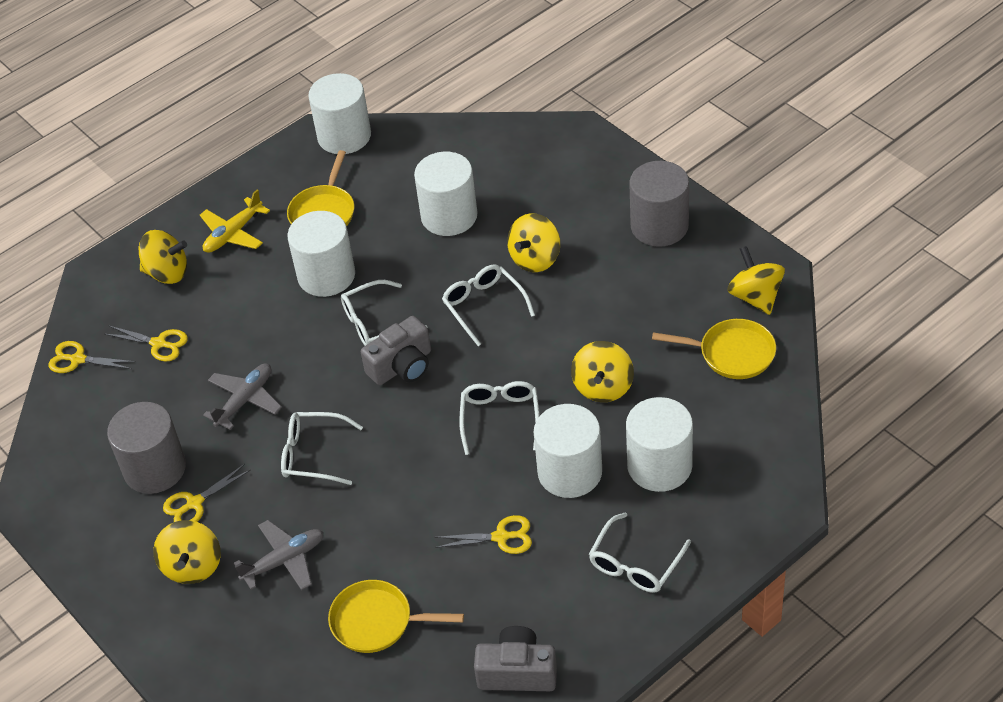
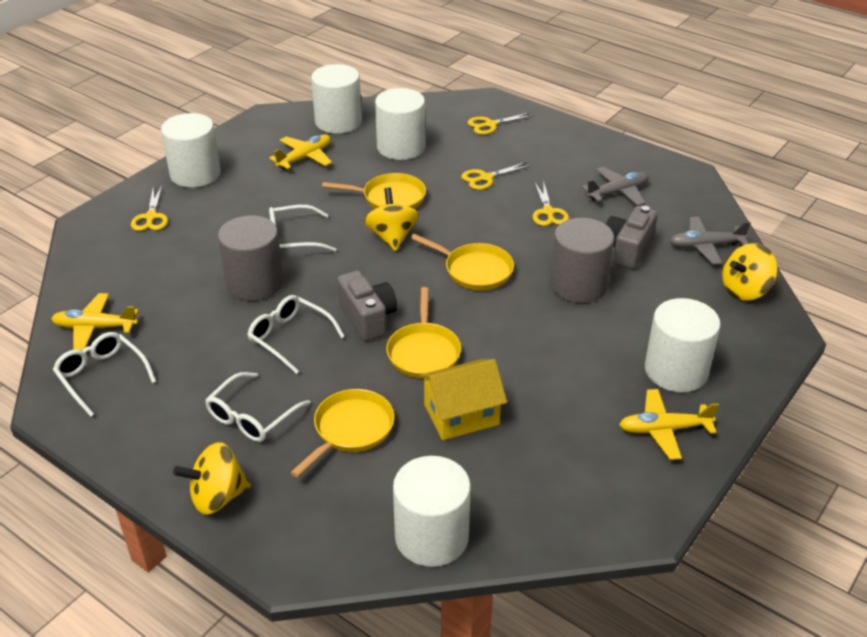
white glasses: 5 -> 4
yellow house: 0 -> 1
yellow pan: 3 -> 4
yellow plane: 1 -> 3
yellow spinning top: 5 -> 3

